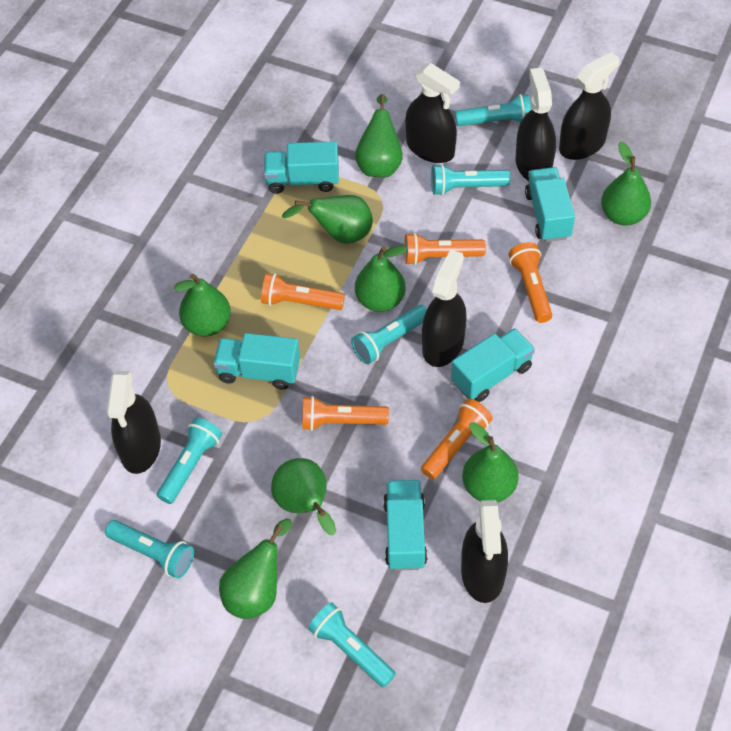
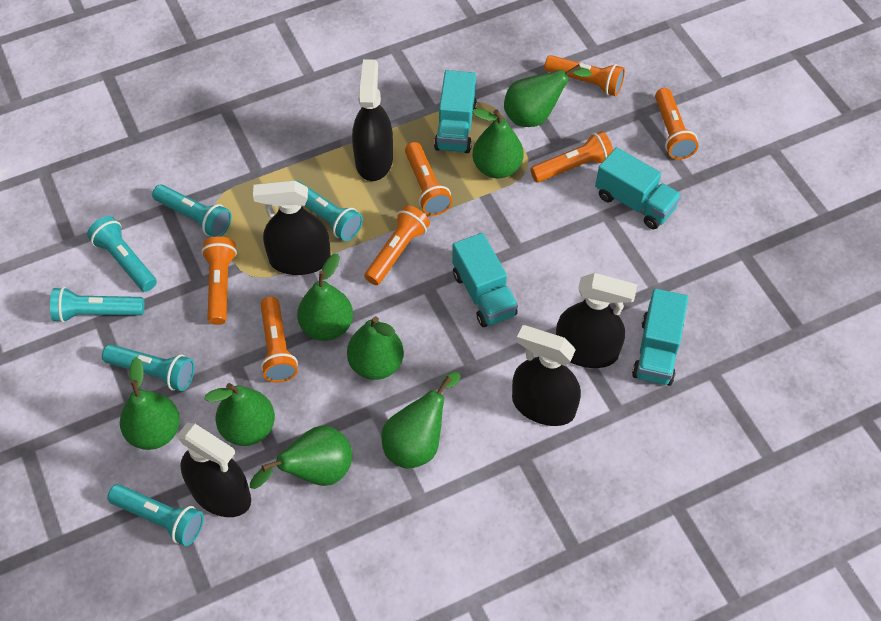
black spray bottle: 6 -> 5
orange flashlight: 5 -> 7
turquoise truck: 5 -> 4

